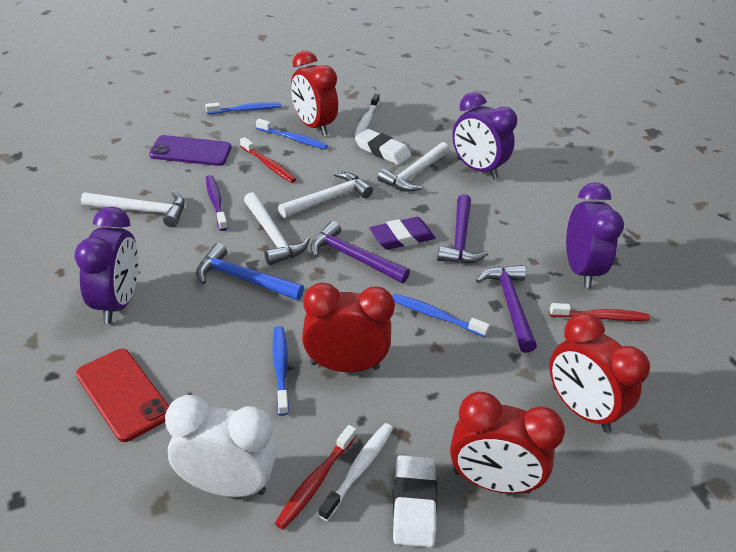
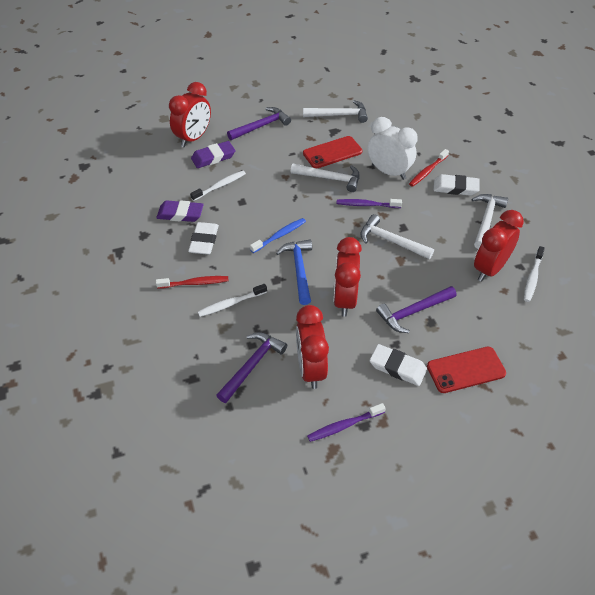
blue toothbrush: 4 -> 1
purple clock: 3 -> 0
purple eraser: 1 -> 2
purple phone: 1 -> 0
purple toothbrush: 1 -> 2
red phone: 1 -> 2
red toothbrush: 3 -> 2
white eraser: 2 -> 3
white toothbrush: 2 -> 3

